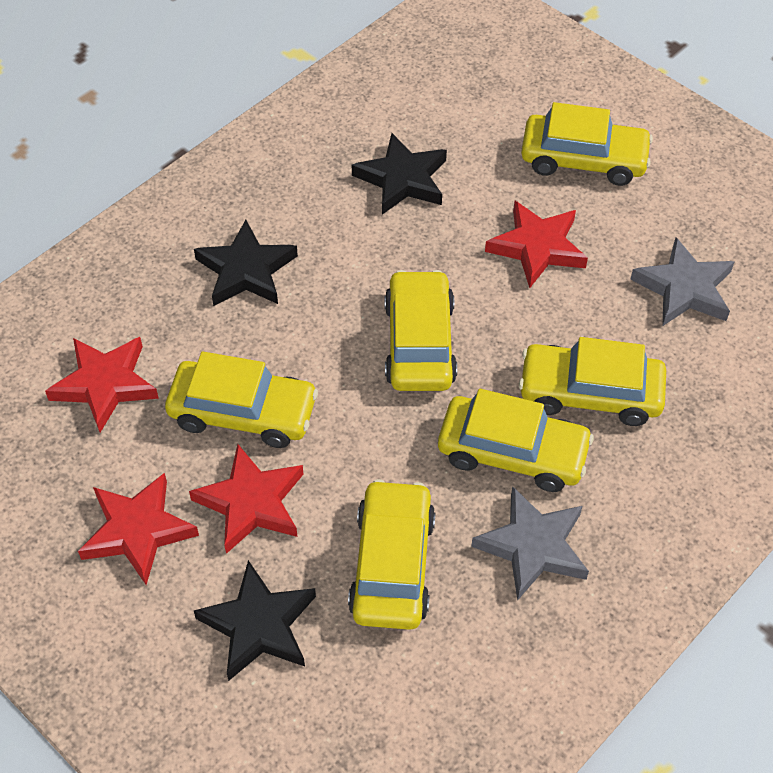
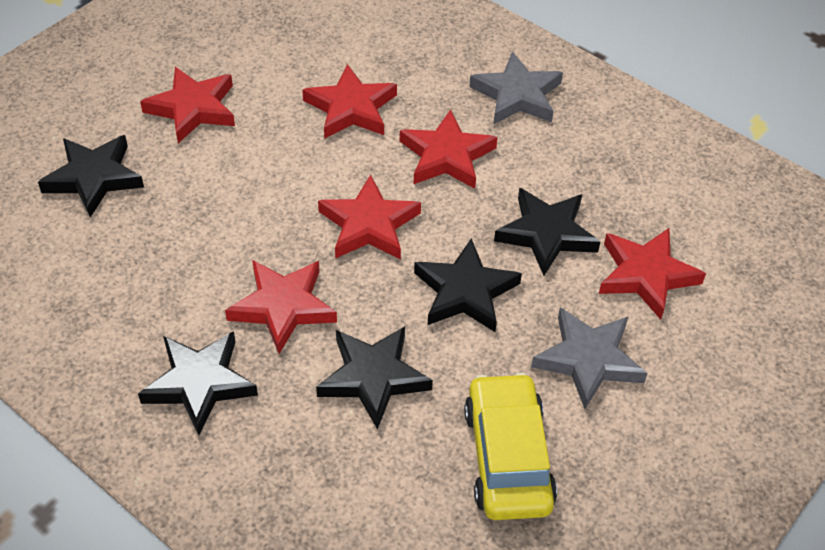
black star: 3 -> 5
red star: 4 -> 6
yellow car: 6 -> 1

